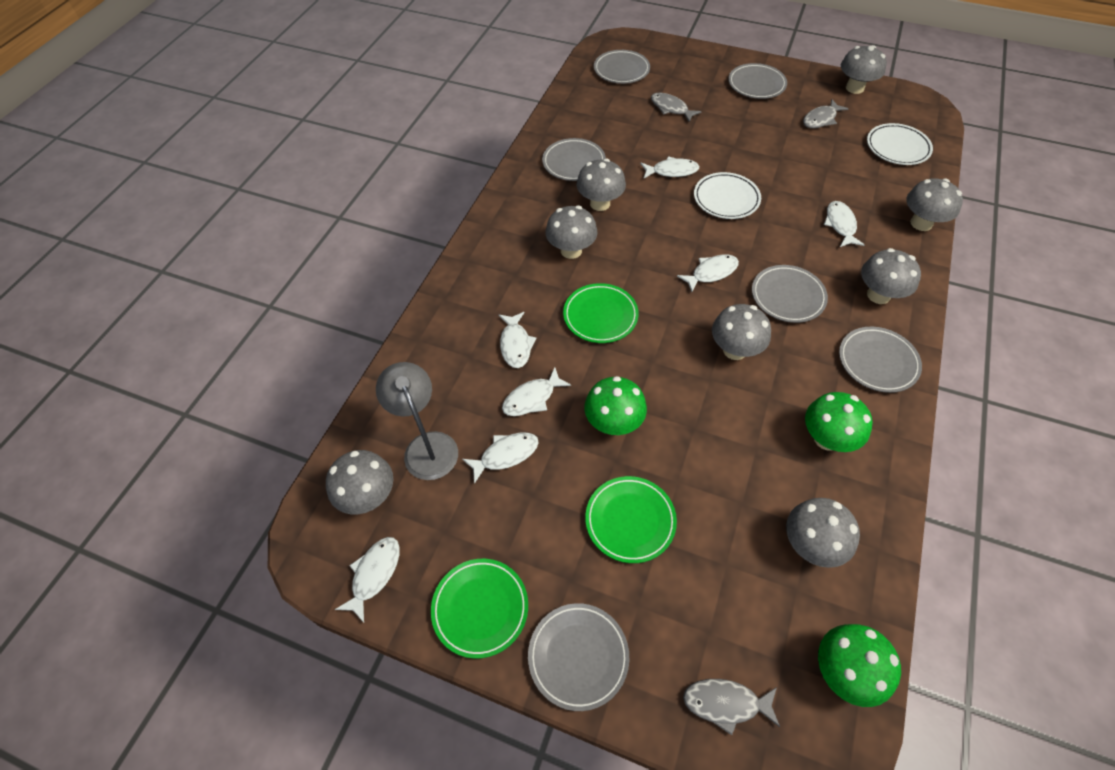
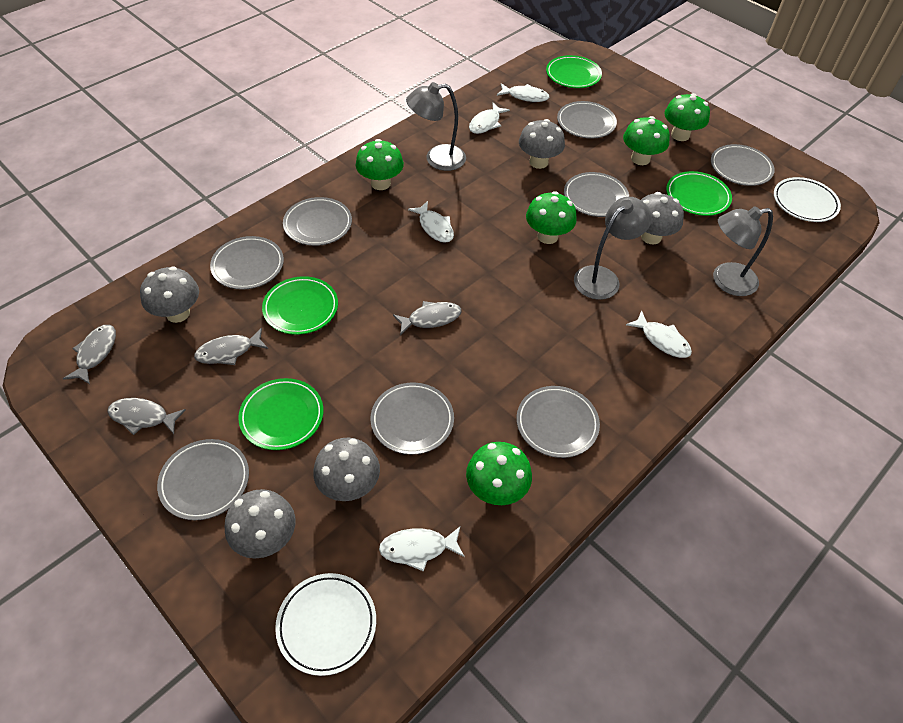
green mushroom: 3 -> 5
green plate: 3 -> 4
grey fish: 3 -> 4
grey lamp: 1 -> 3
grey mushroom: 8 -> 5
grey plate: 6 -> 8
white fish: 7 -> 5

